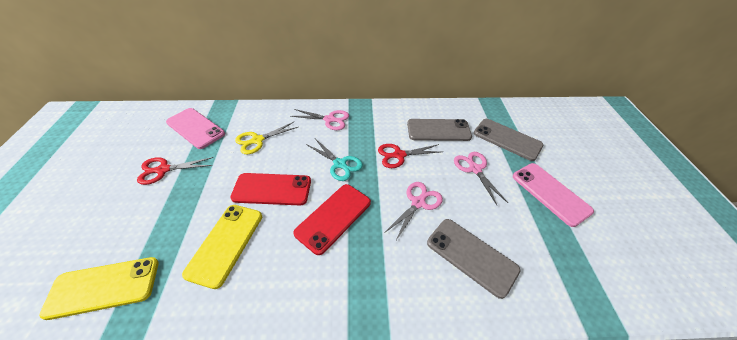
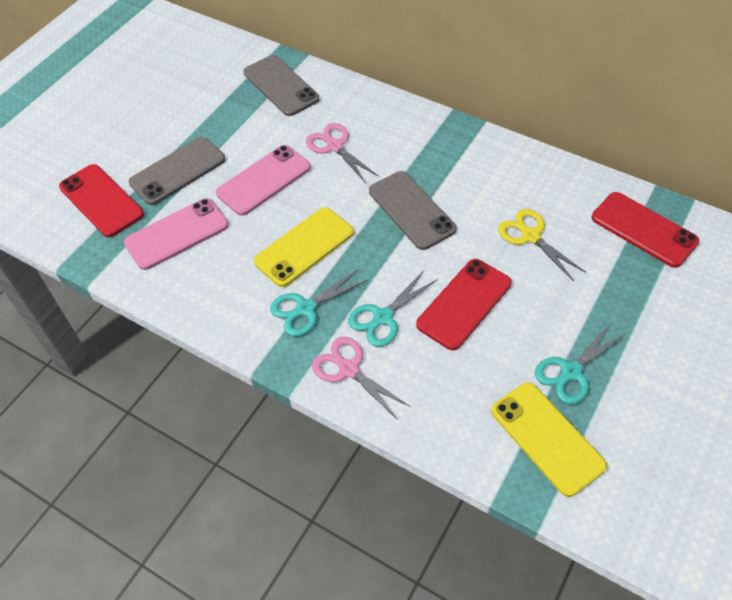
pink scissors: 3 -> 2
red phone: 2 -> 3
red scissors: 2 -> 0
turquoise scissors: 1 -> 3

